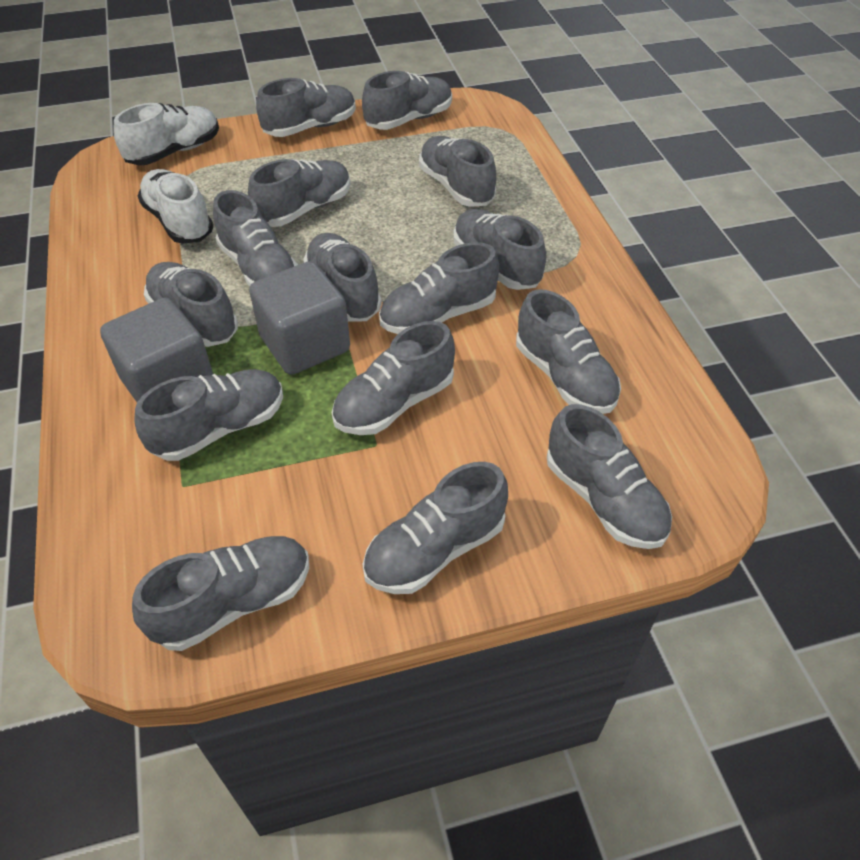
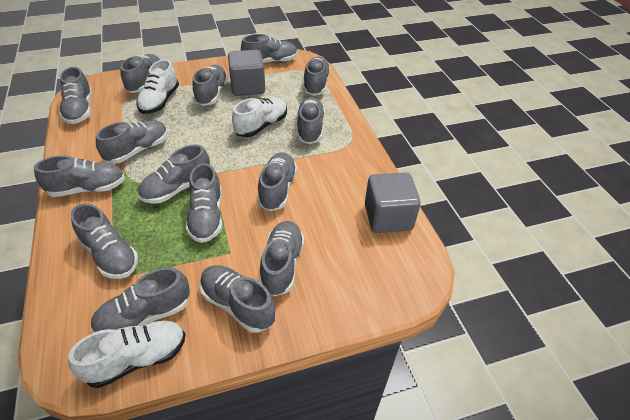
white shoe: 2 -> 3

